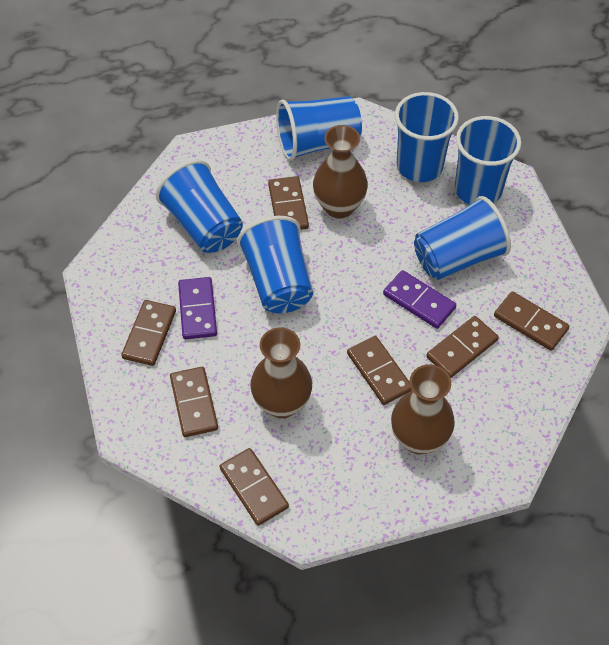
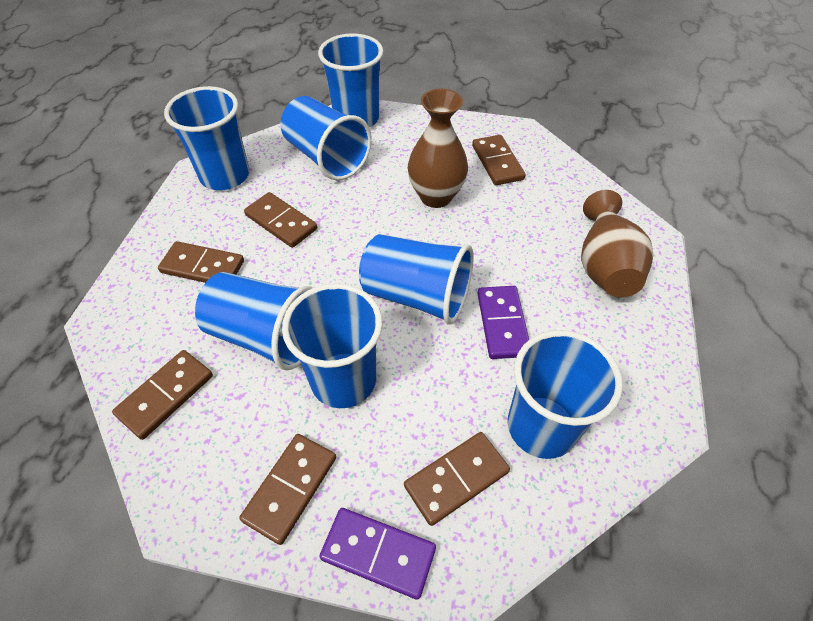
blue cup: 6 -> 7
brown domino: 7 -> 6
brown vase: 3 -> 2

